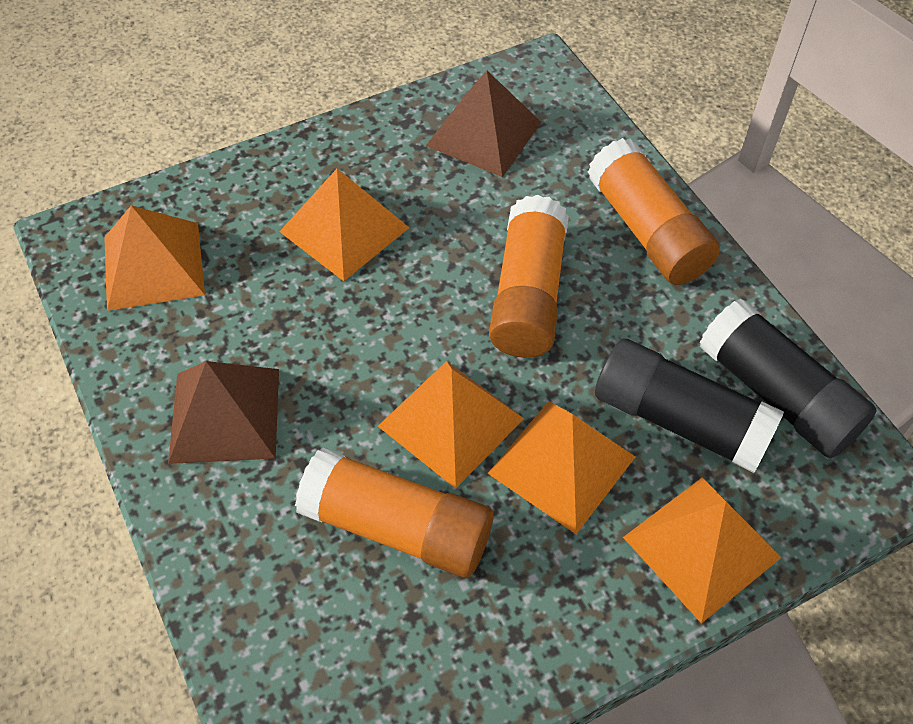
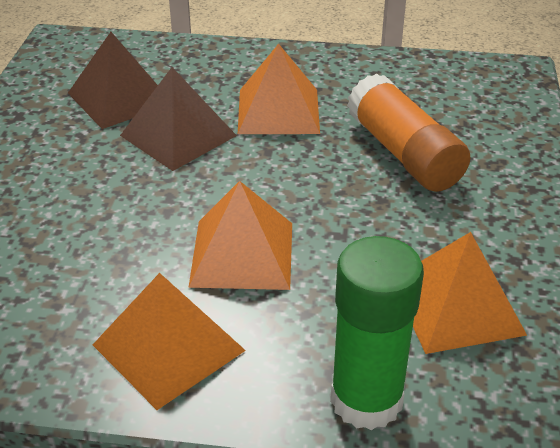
black glue stick: 2 -> 0
green glue stick: 0 -> 1
orange glue stick: 3 -> 1
orange pyramid: 5 -> 4

